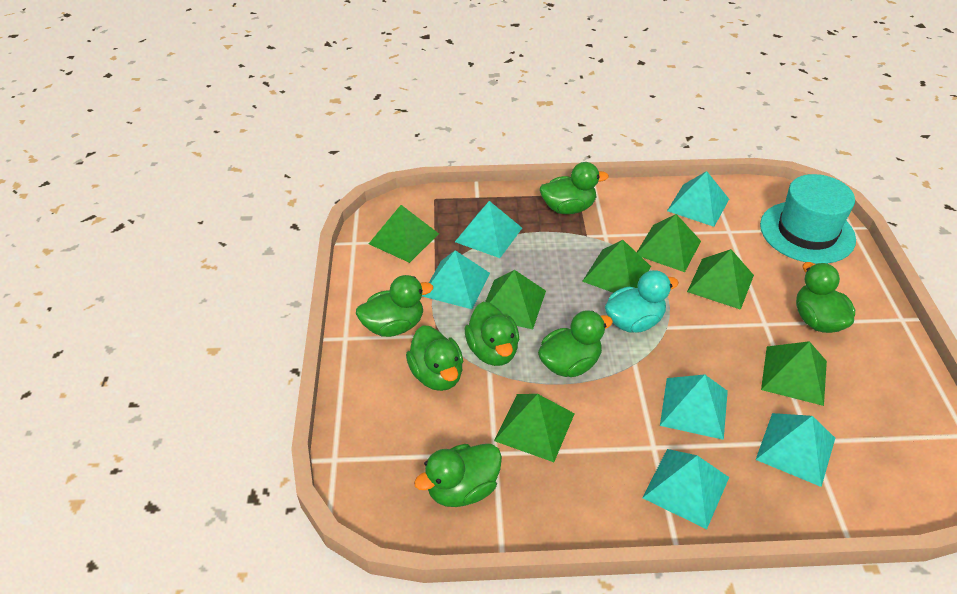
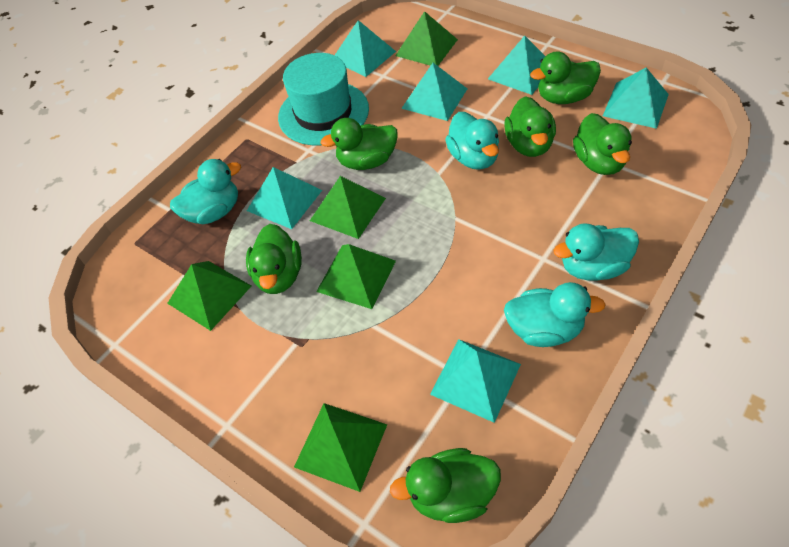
green duck: 7 -> 6
green pyramid: 7 -> 5
turquoise duck: 1 -> 4

